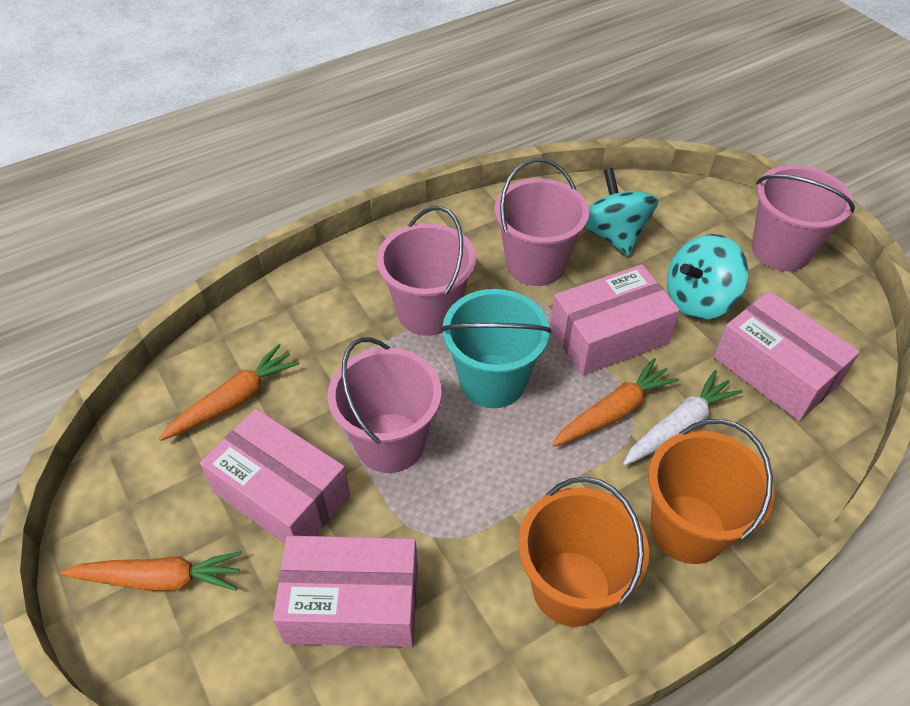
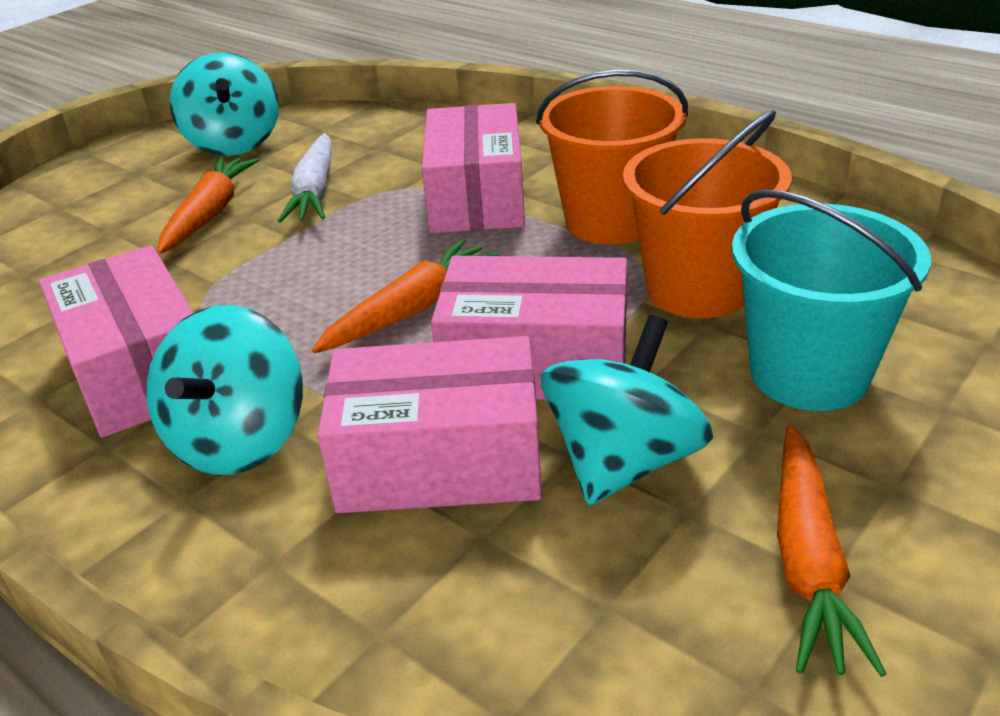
pink bucket: 4 -> 0
turquoise spinning top: 2 -> 3

